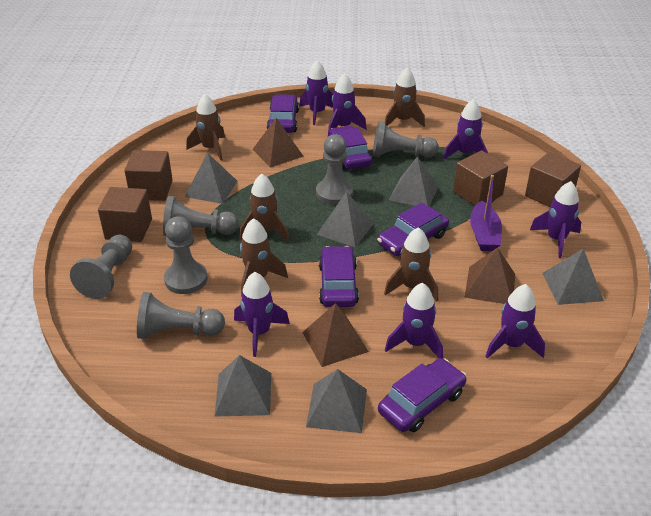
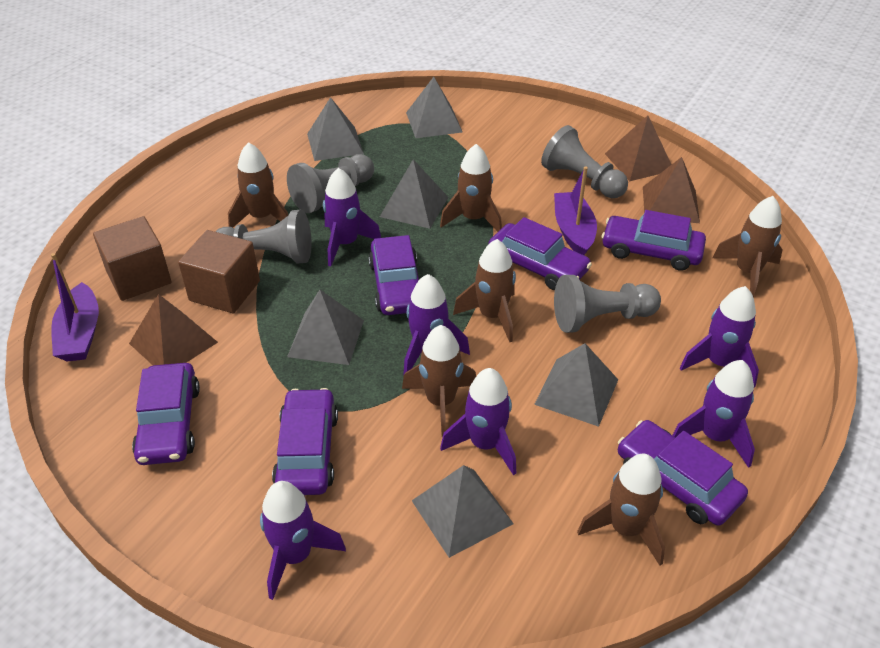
brown cube: 4 -> 2
brown rocket: 5 -> 6
grey pawn: 6 -> 4
purple boat: 1 -> 2
purple car: 5 -> 6
purple rocket: 7 -> 6

